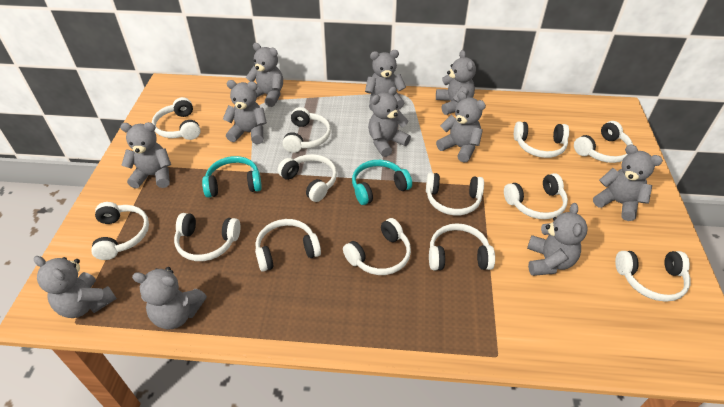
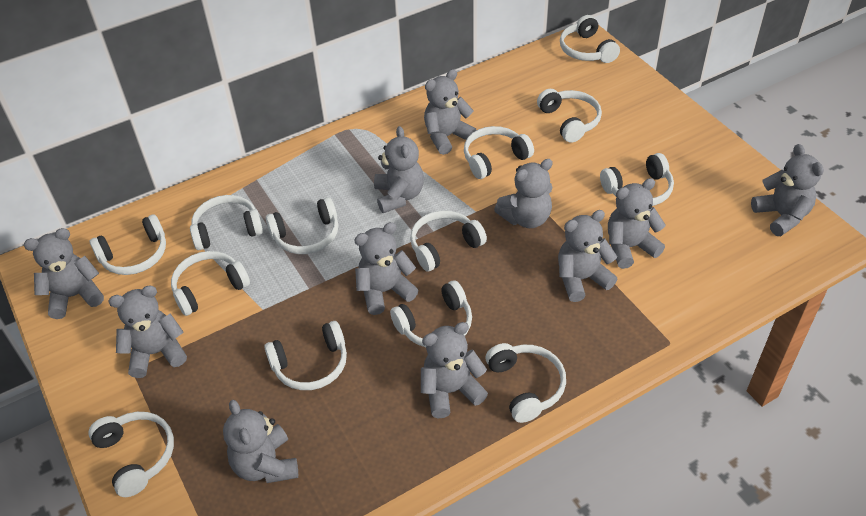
turquoise headphones: 2 -> 0

